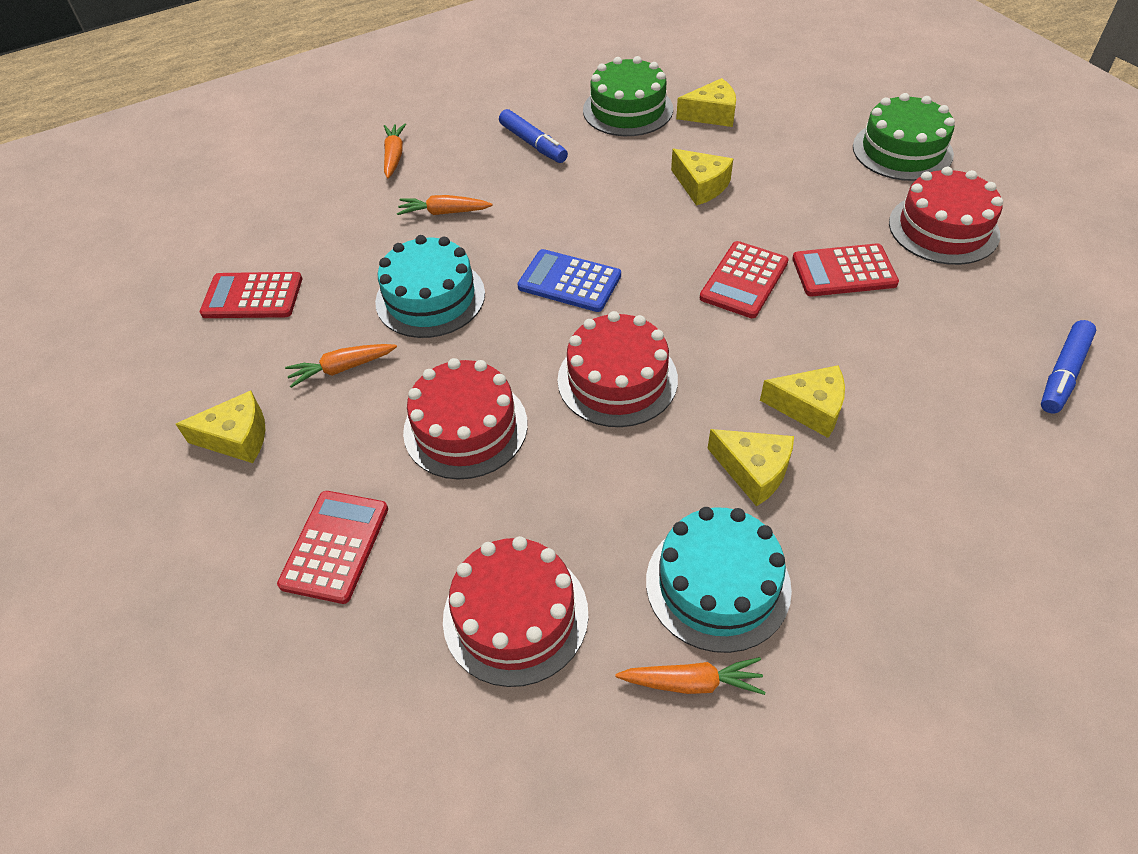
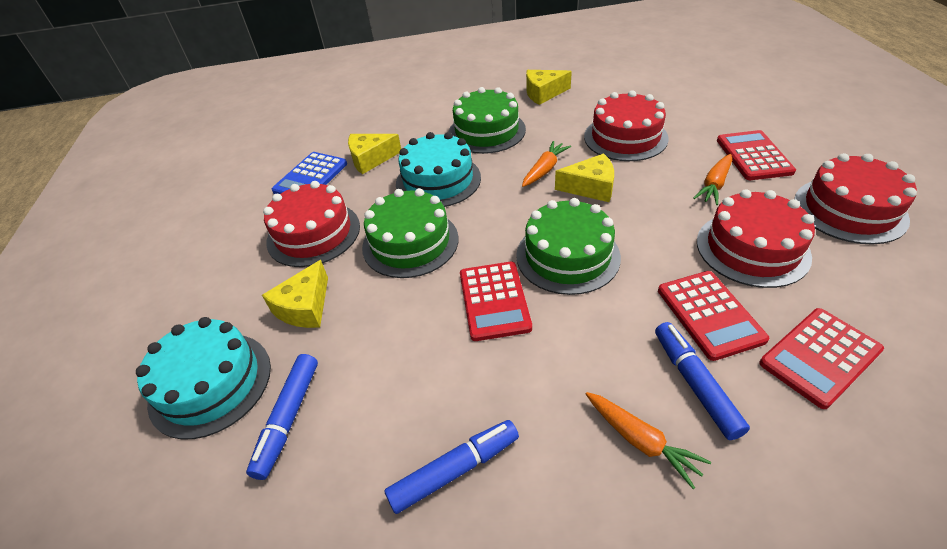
blue marker: 2 -> 3
green cake: 2 -> 3
orange carrot: 4 -> 3
yellow cheese: 5 -> 4

